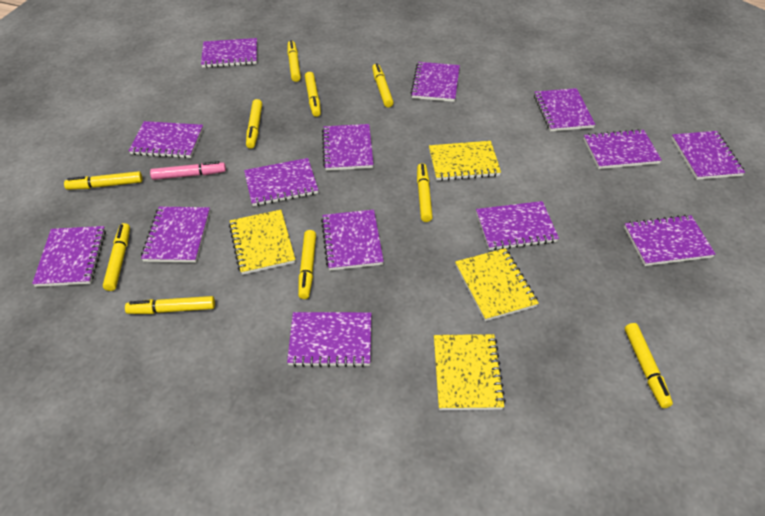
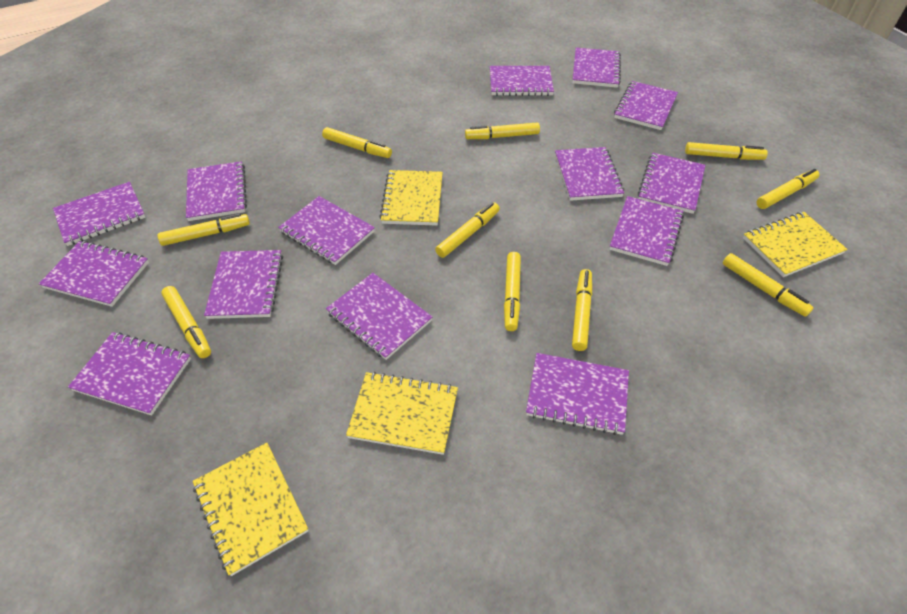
pink marker: 1 -> 0

